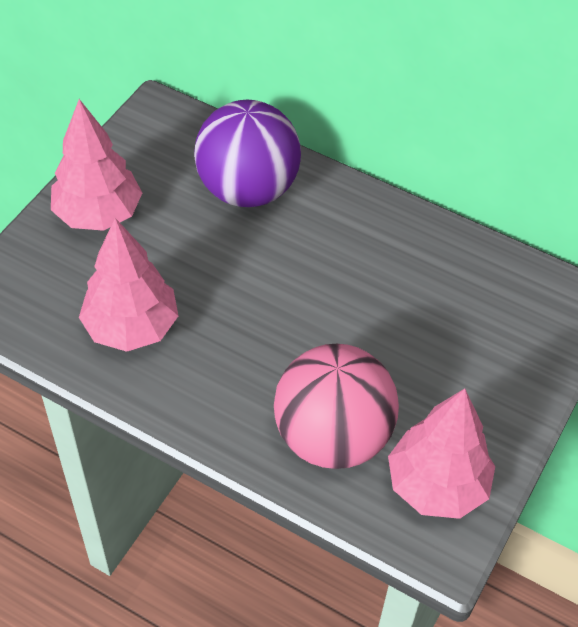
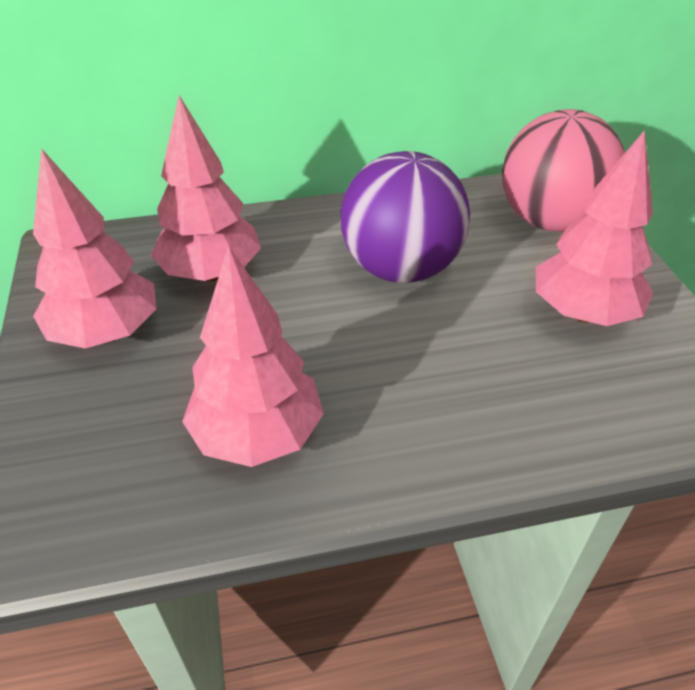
pink tree: 3 -> 4

